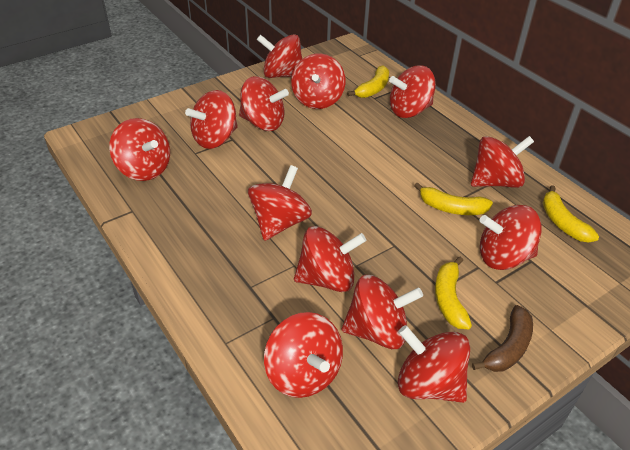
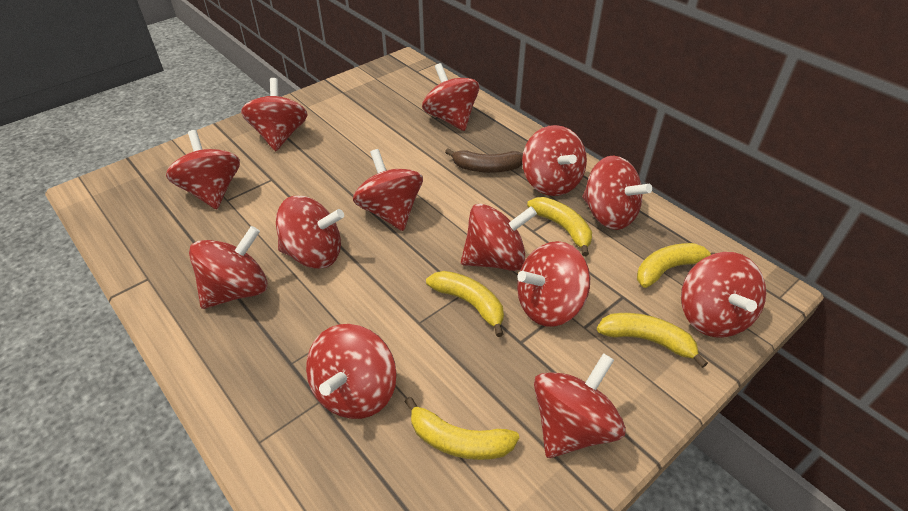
yellow banana: 4 -> 5

